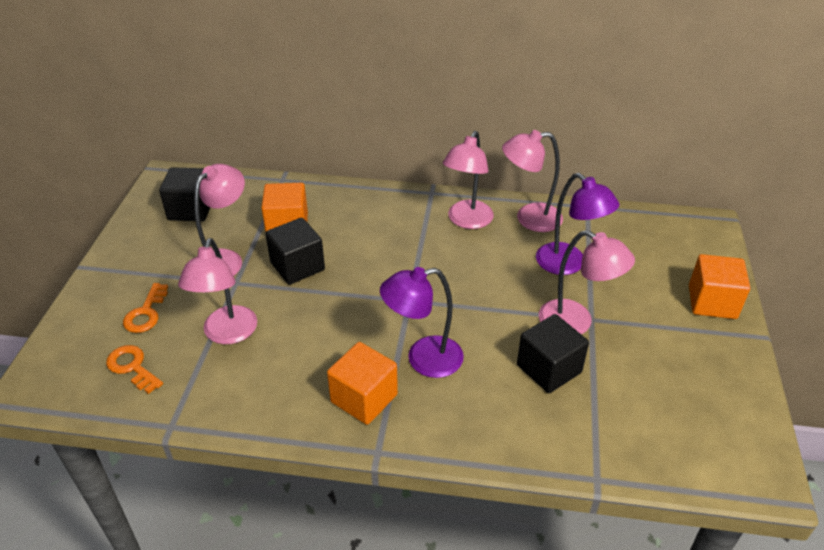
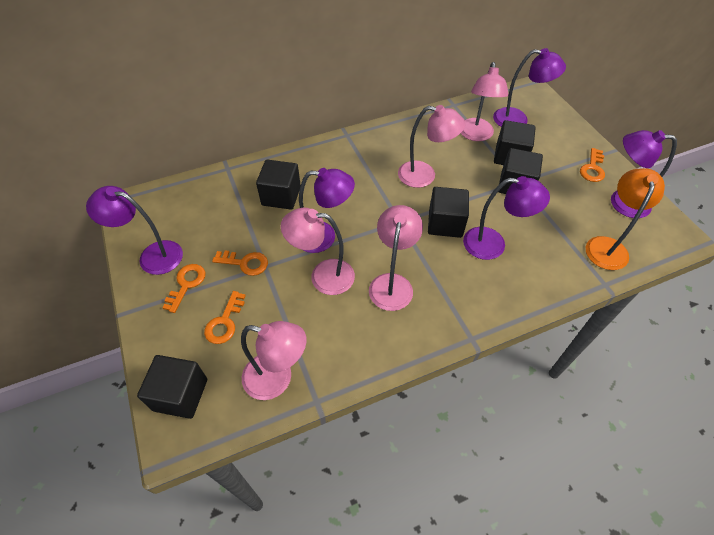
black cube: 3 -> 5
orange cube: 3 -> 0
orange key: 2 -> 4
orange lamp: 0 -> 1
purple lamp: 2 -> 5

